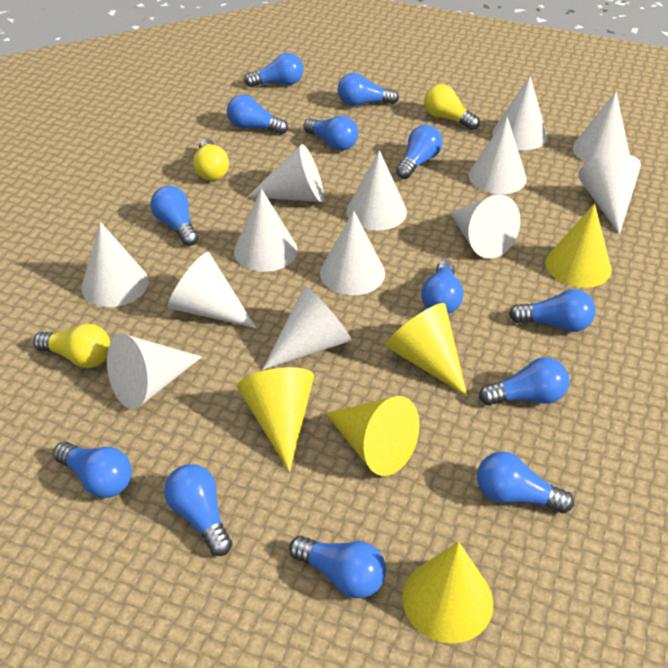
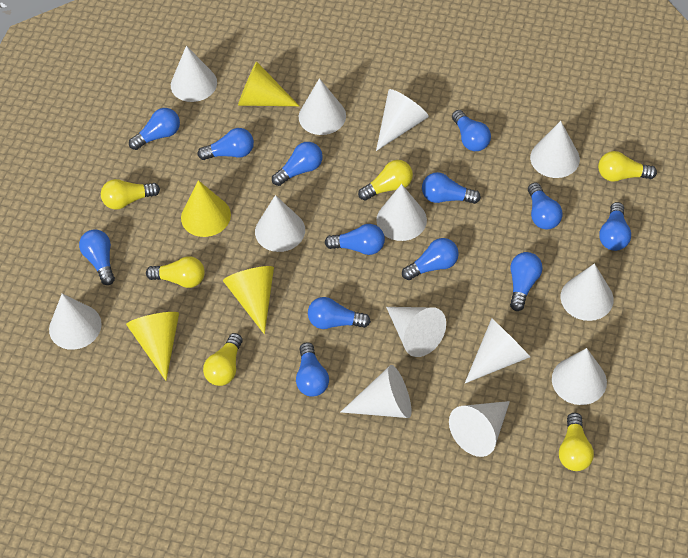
yellow cone: 5 -> 4
yellow light bulb: 3 -> 6

